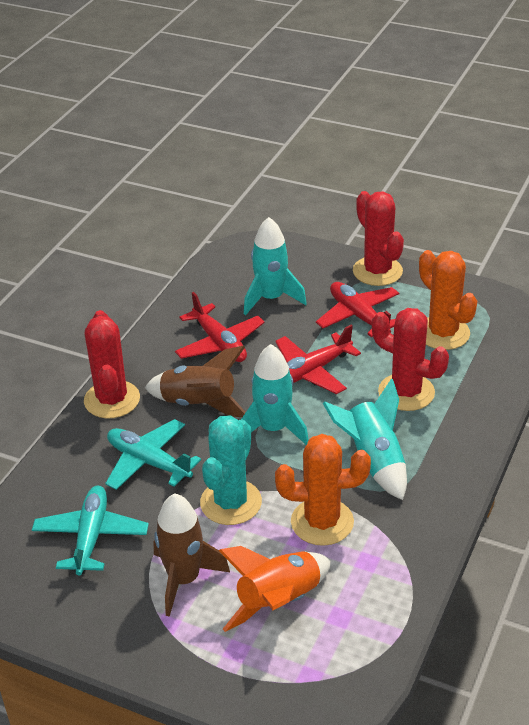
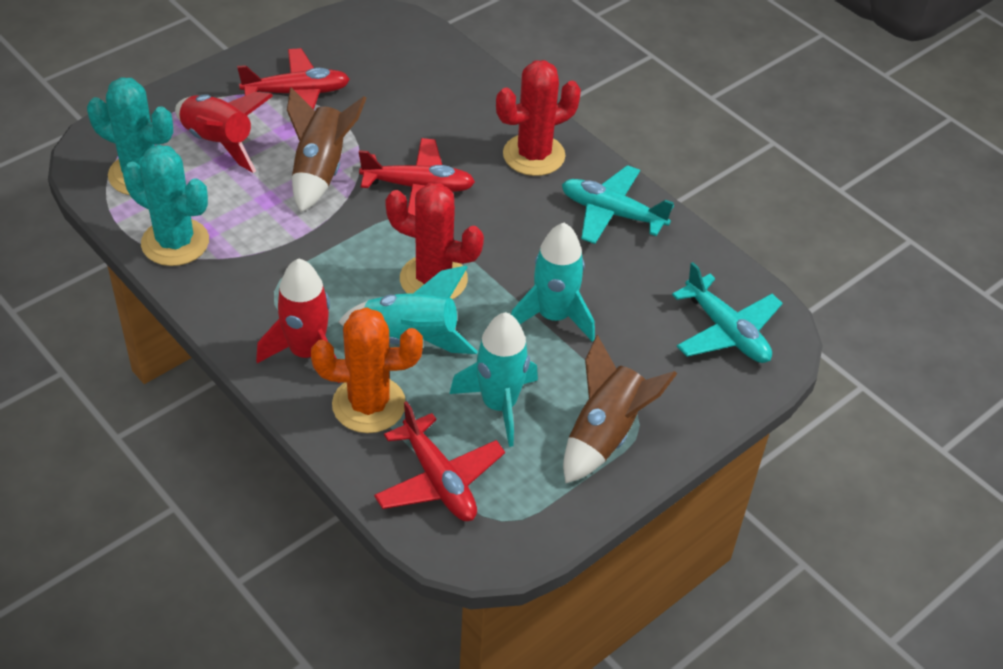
orange cactus: 2 -> 1
orange rocket: 1 -> 0
red cactus: 3 -> 2
red rocket: 0 -> 2
turquoise cactus: 1 -> 2

